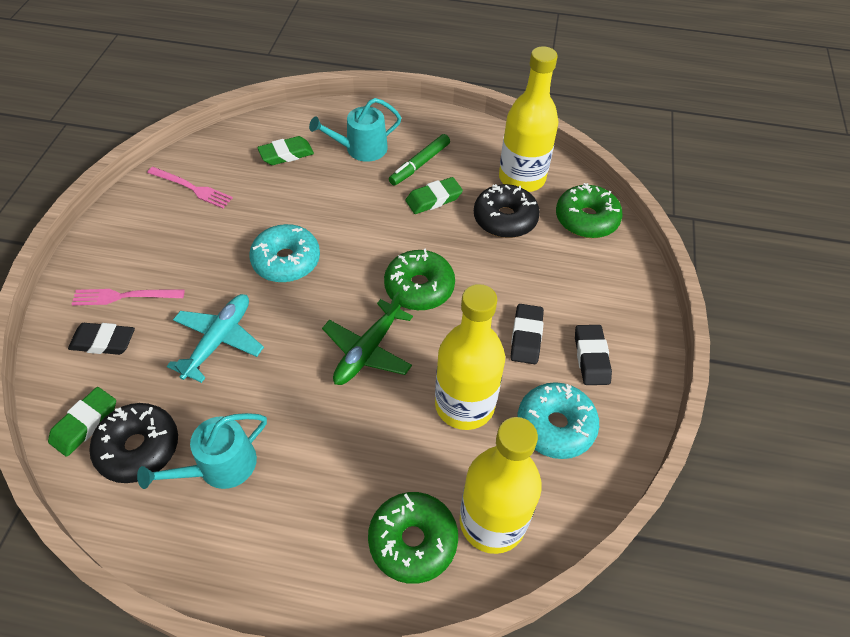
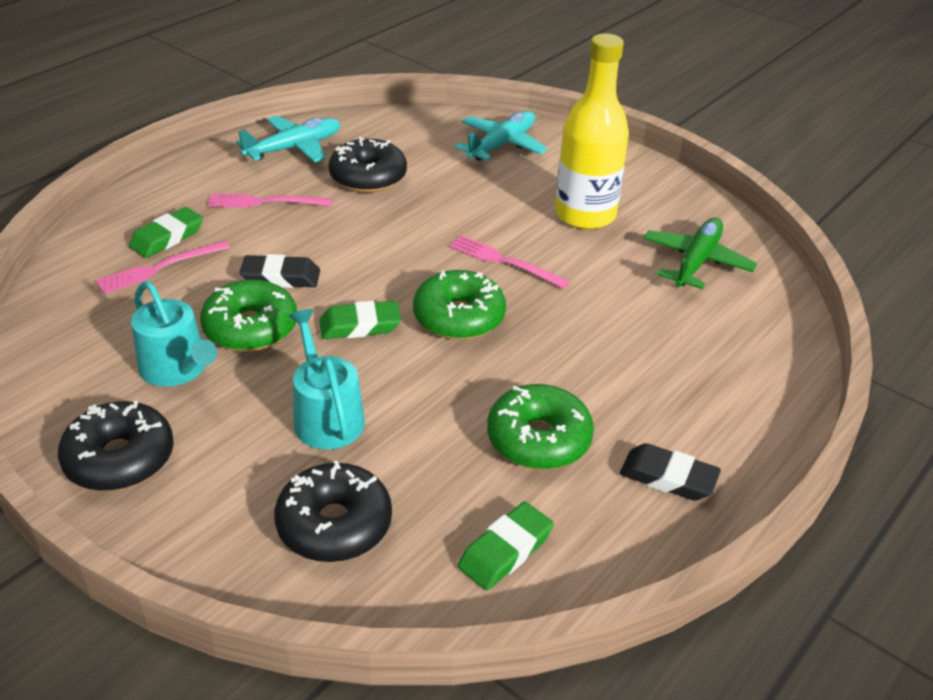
black donut: 2 -> 3
black eraser: 3 -> 2
green marker: 1 -> 0
pink fork: 2 -> 3
turquoise donut: 2 -> 0
turquoise plane: 1 -> 2
yellow bottle: 3 -> 1

